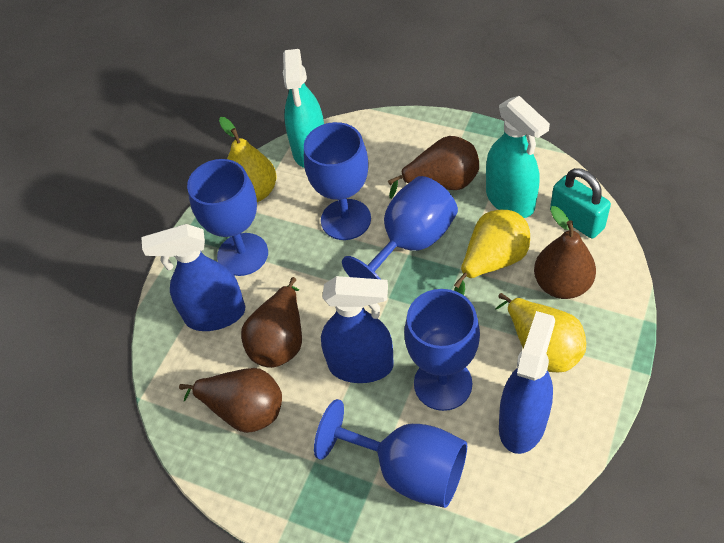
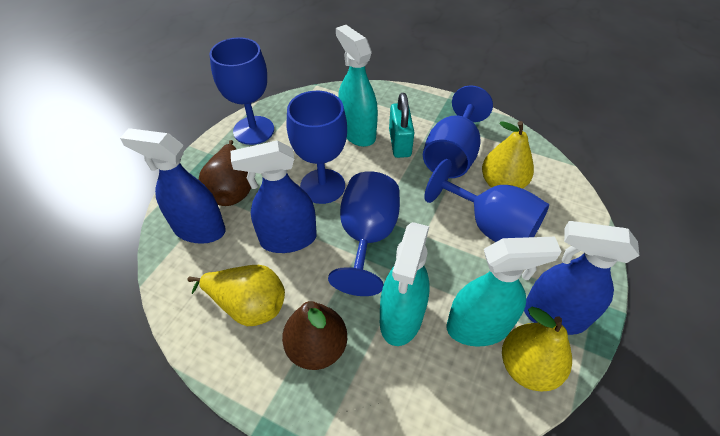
brown pear: 4 -> 2
turquoise spray bottle: 2 -> 3

